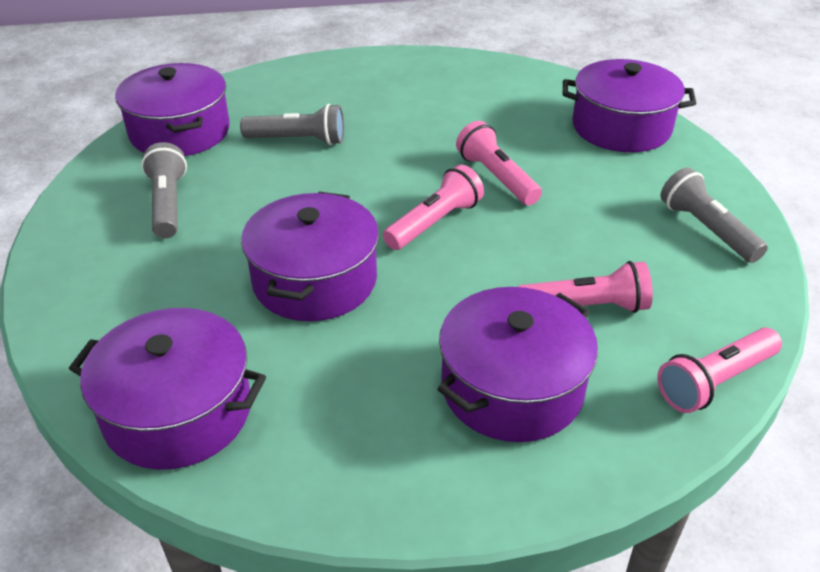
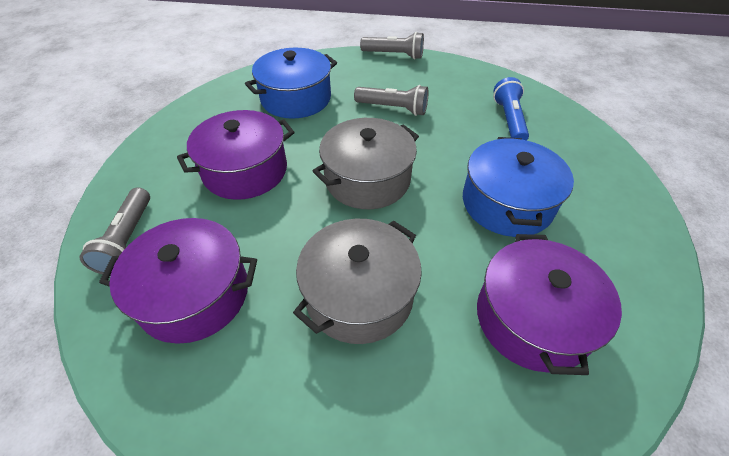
blue flashlight: 0 -> 1
blue pot: 0 -> 2
grey pot: 0 -> 2
pink flashlight: 4 -> 0
purple pot: 5 -> 3

